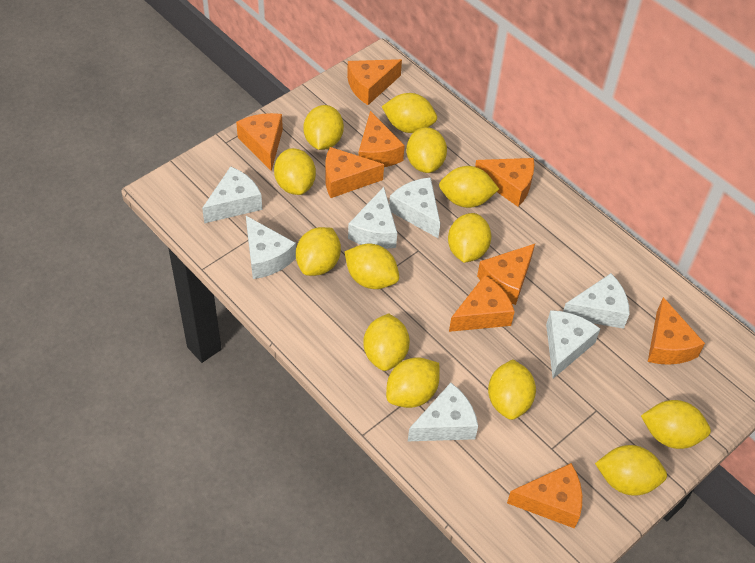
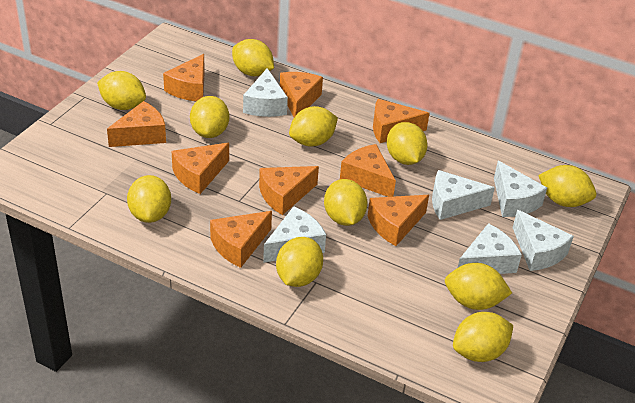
white cheese: 7 -> 6
yellow lemon: 13 -> 11

